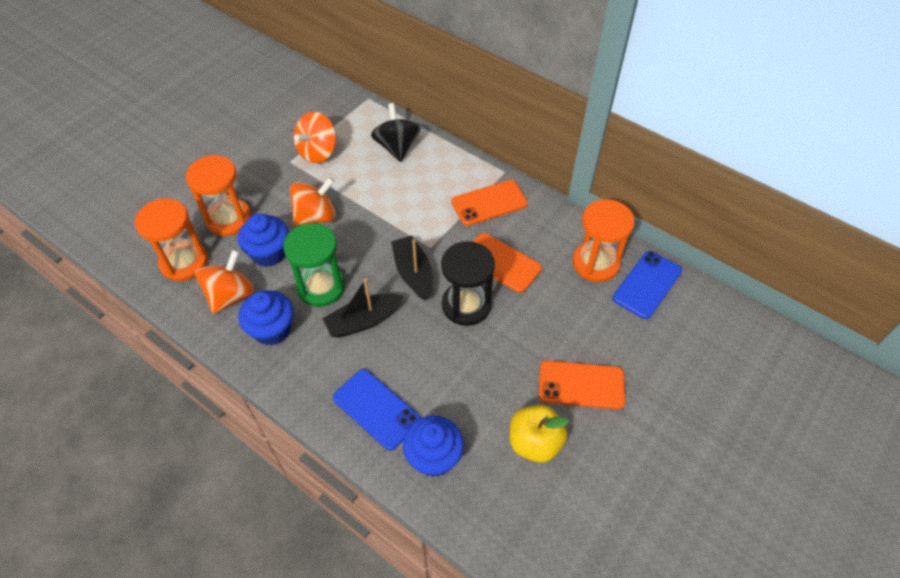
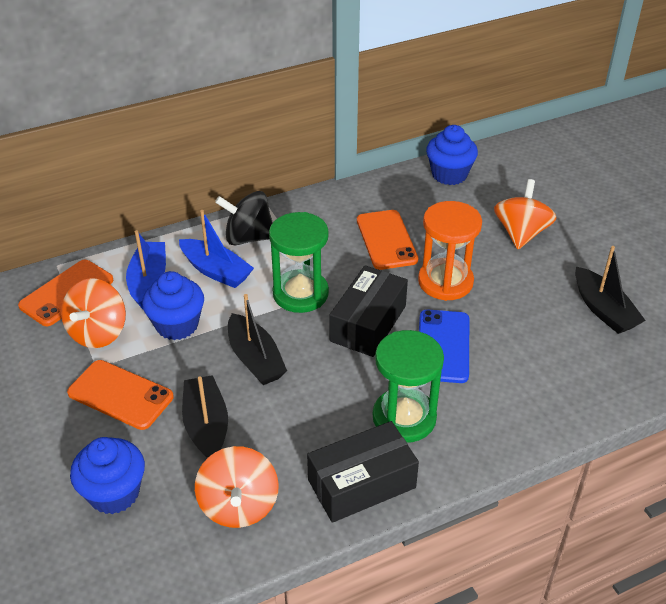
black boat: 2 -> 3
black box: 0 -> 2
black hourglass: 1 -> 0
blue boat: 0 -> 2
blue phone: 2 -> 1
green hourglass: 1 -> 2
orange hourglass: 3 -> 1
yellow apple: 1 -> 0

